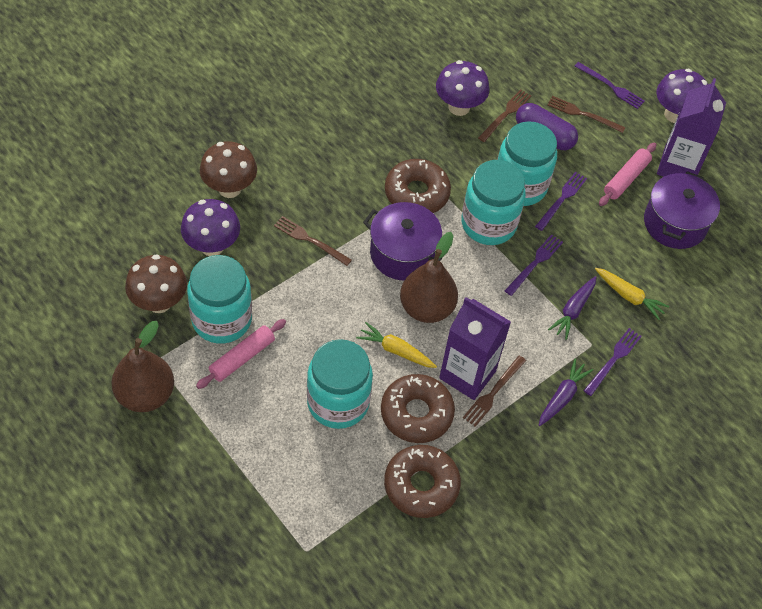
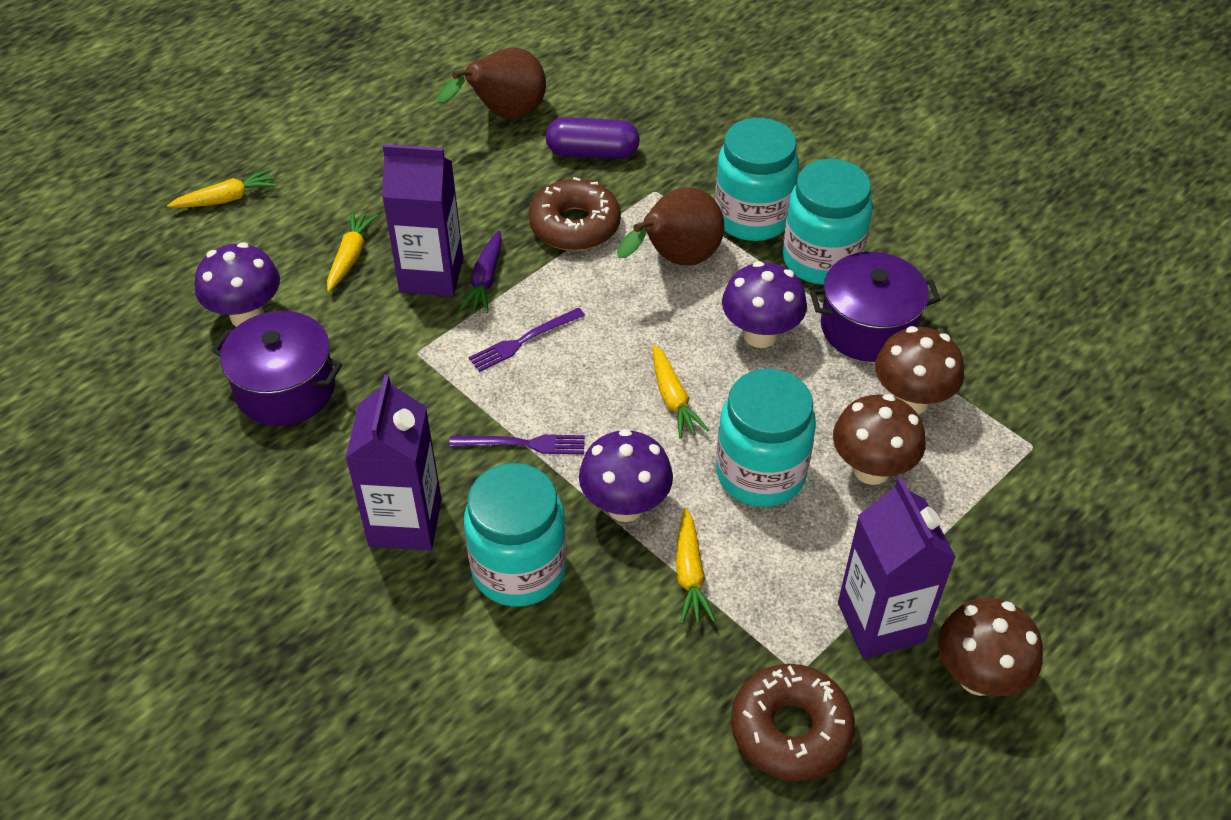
brown donut: 3 -> 2
brown fork: 4 -> 0
brown mushroom: 2 -> 3
pink rolling pin: 2 -> 0
purple carrot: 2 -> 1
purple carton: 2 -> 3
purple fork: 4 -> 2
yellow carrot: 2 -> 4

